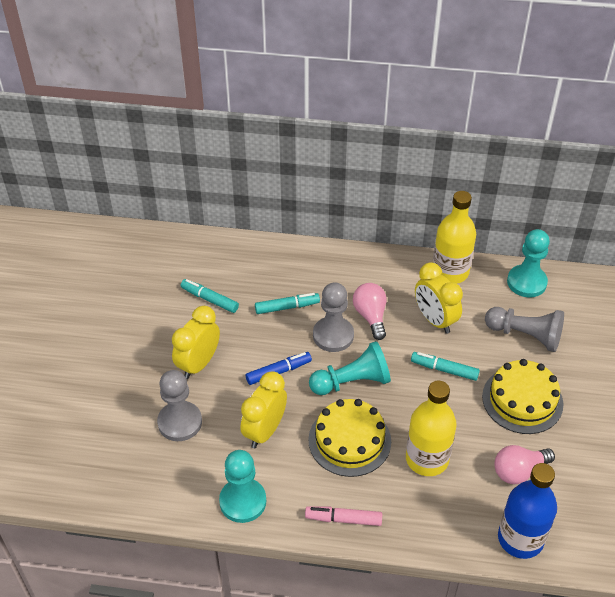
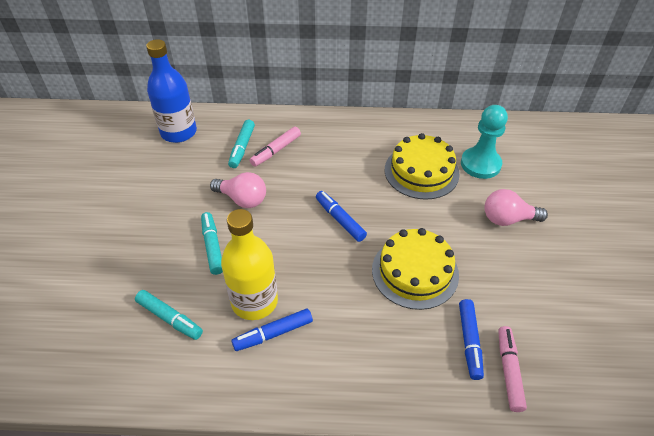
blue marker: 1 -> 3
grey pawn: 3 -> 0
pink marker: 1 -> 2
turquoise pawn: 3 -> 1
yellow bottle: 2 -> 1
yellow clock: 3 -> 0

